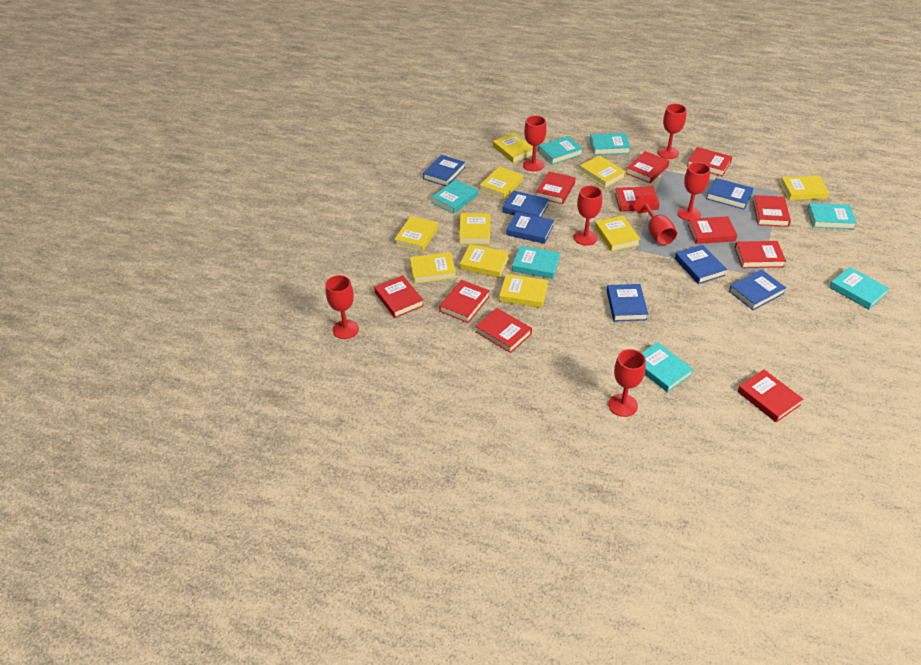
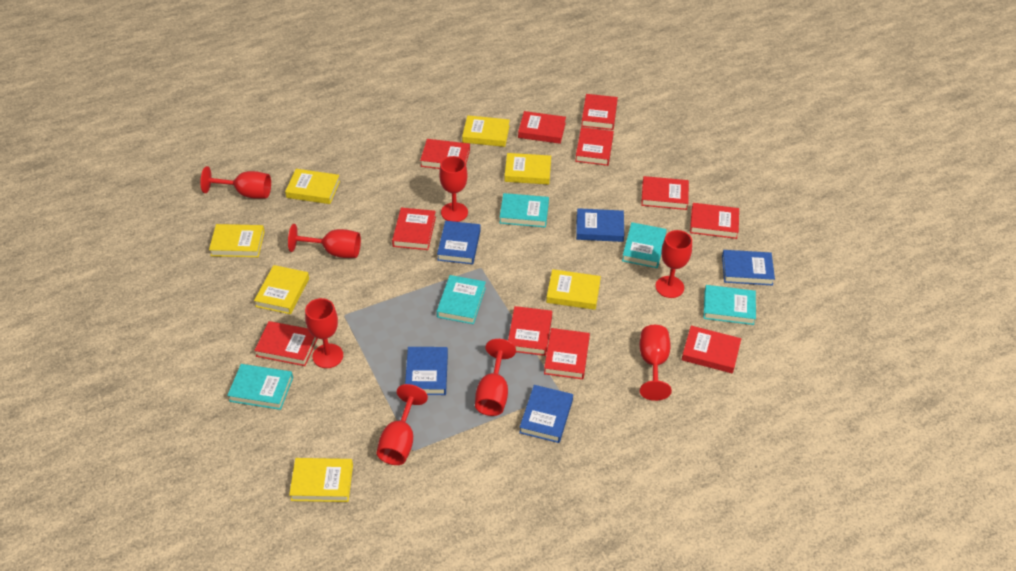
blue book: 7 -> 5
red goblet: 7 -> 8
turquoise book: 7 -> 5
yellow book: 10 -> 7

